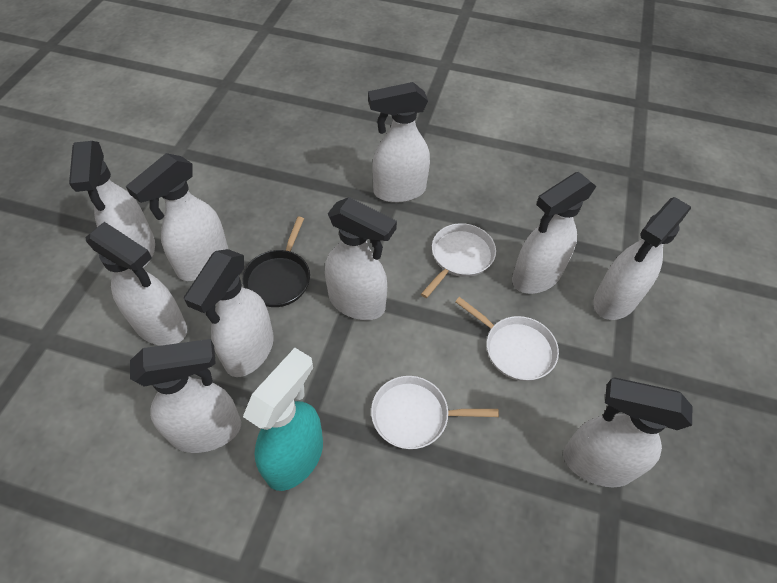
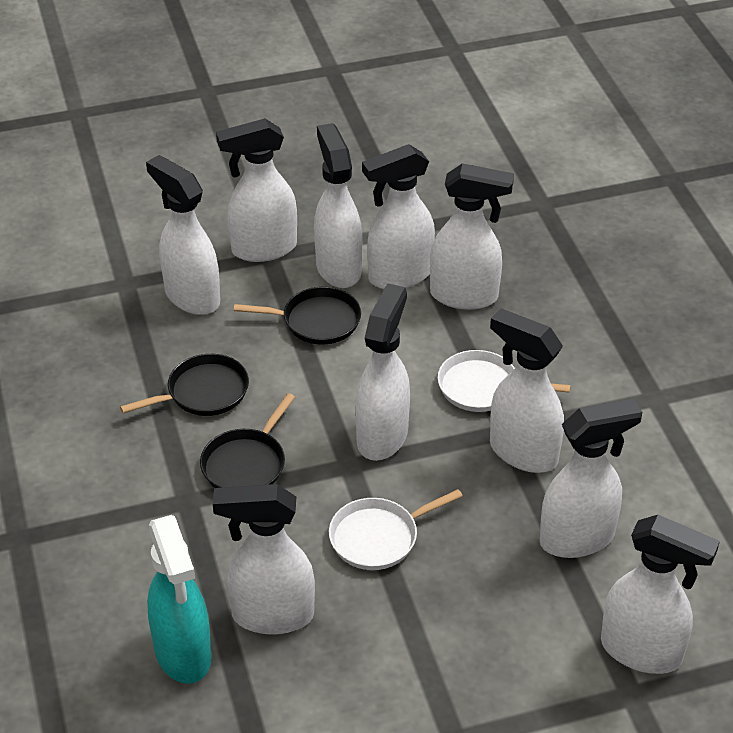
black pan: 1 -> 3
white pan: 3 -> 2

